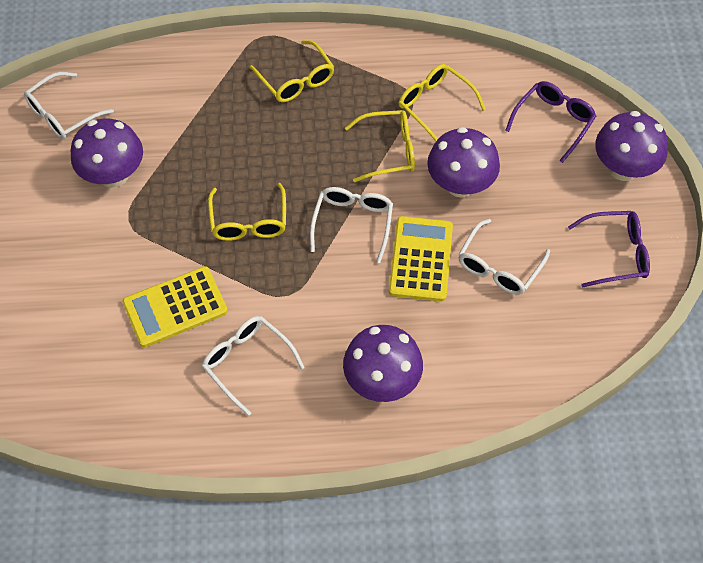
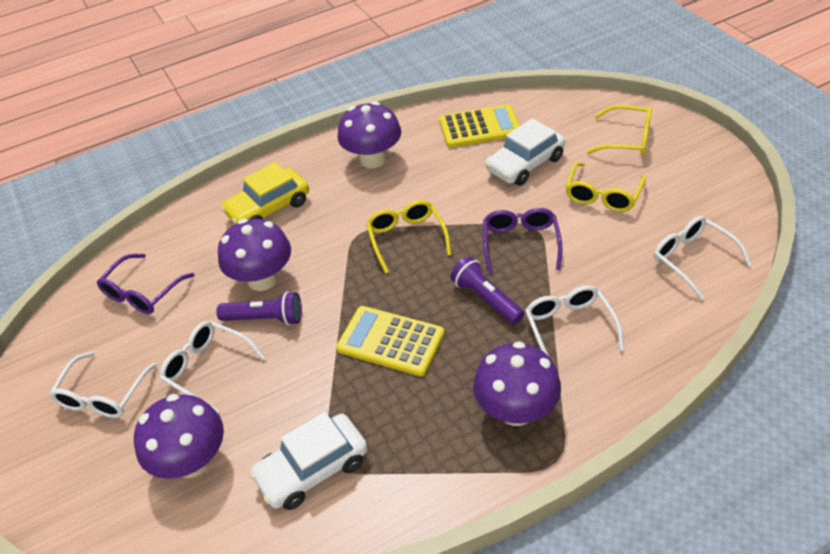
purple flashlight: 0 -> 2
white car: 0 -> 2
yellow car: 0 -> 1
yellow glasses: 4 -> 3

